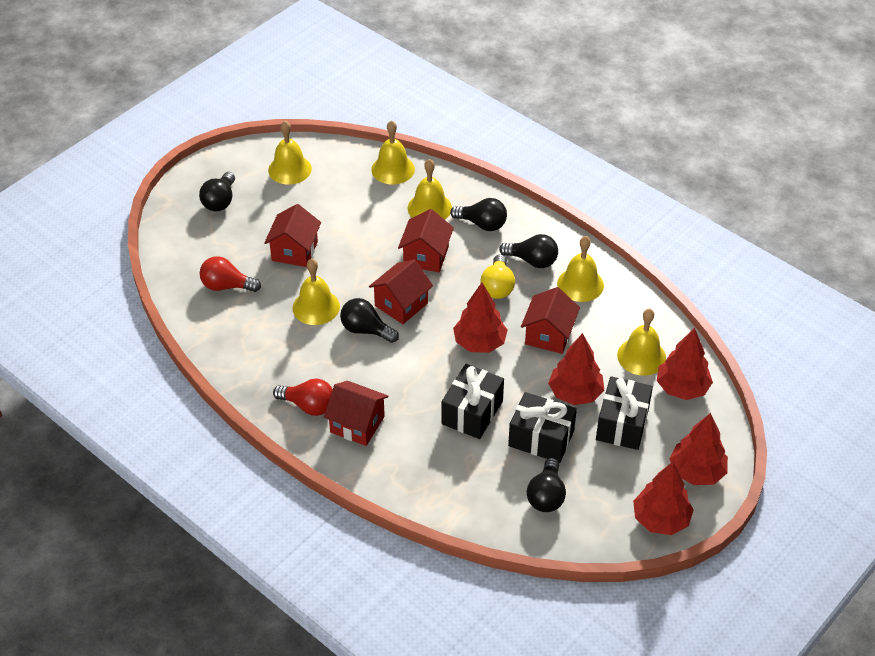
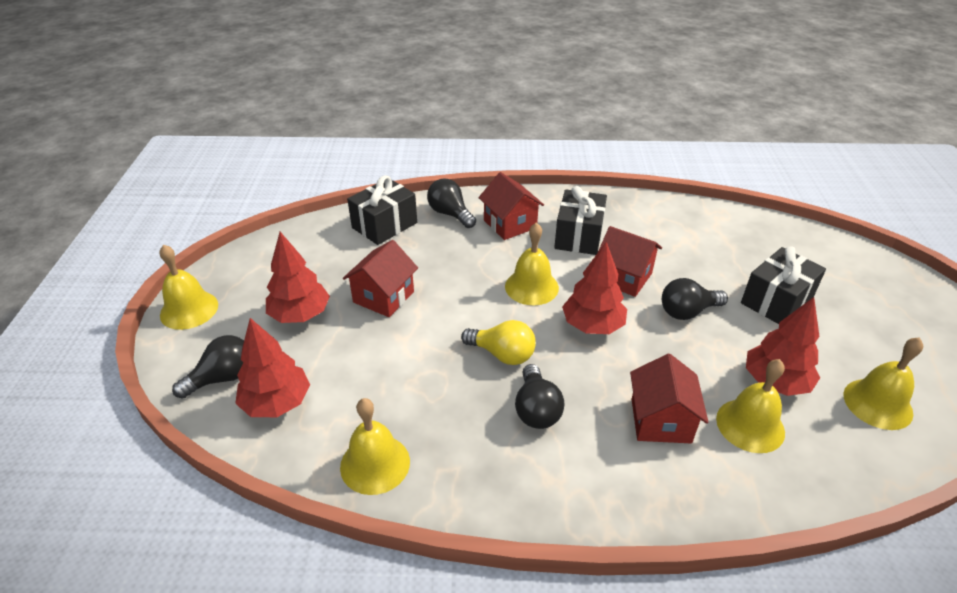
black light bulb: 5 -> 4
red house: 5 -> 4
red light bulb: 2 -> 0
red tree: 5 -> 4
yellow bell: 6 -> 5

